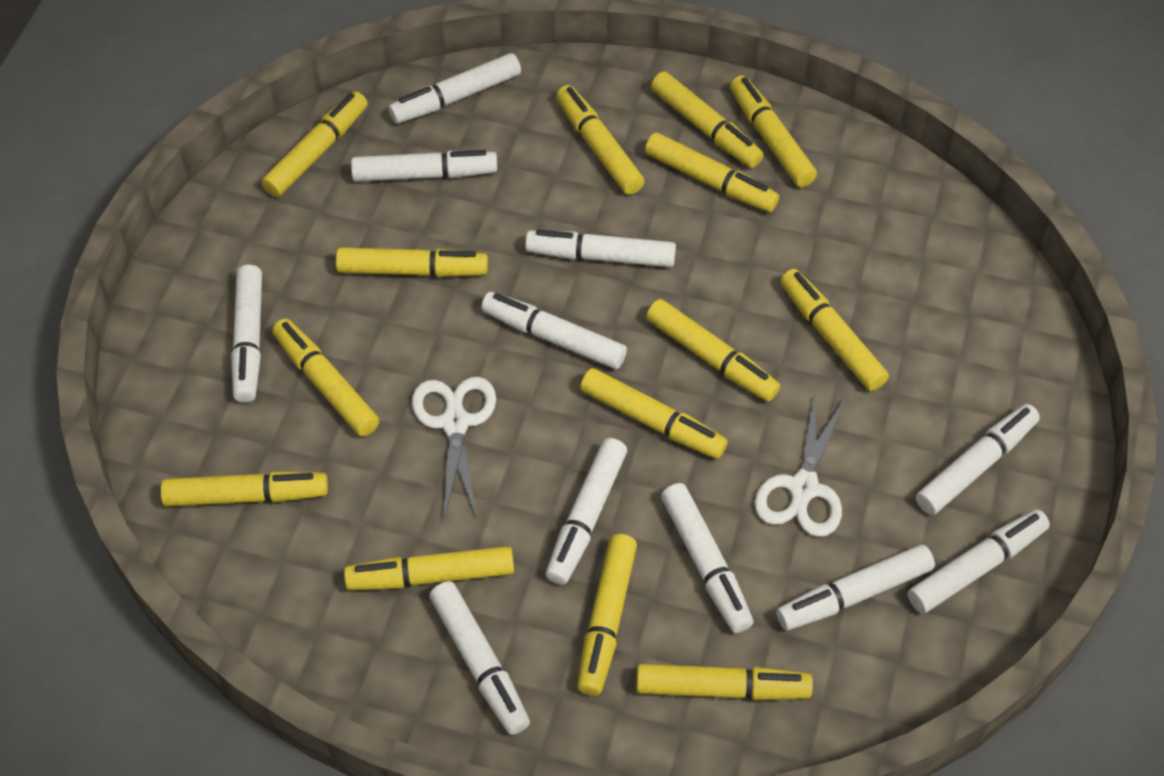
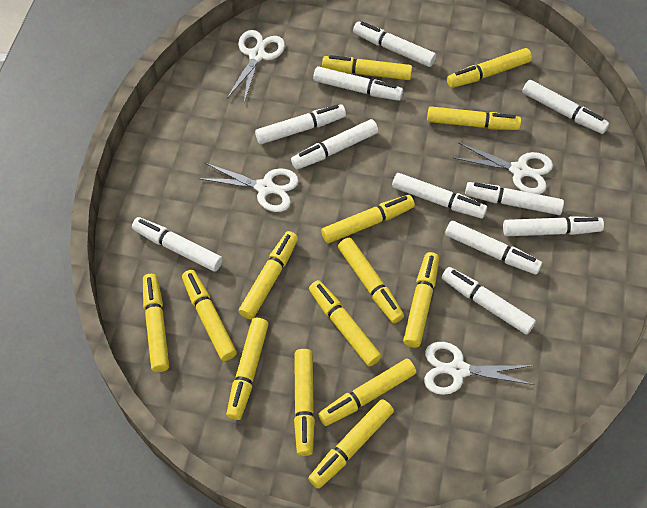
white scissors: 2 -> 4

